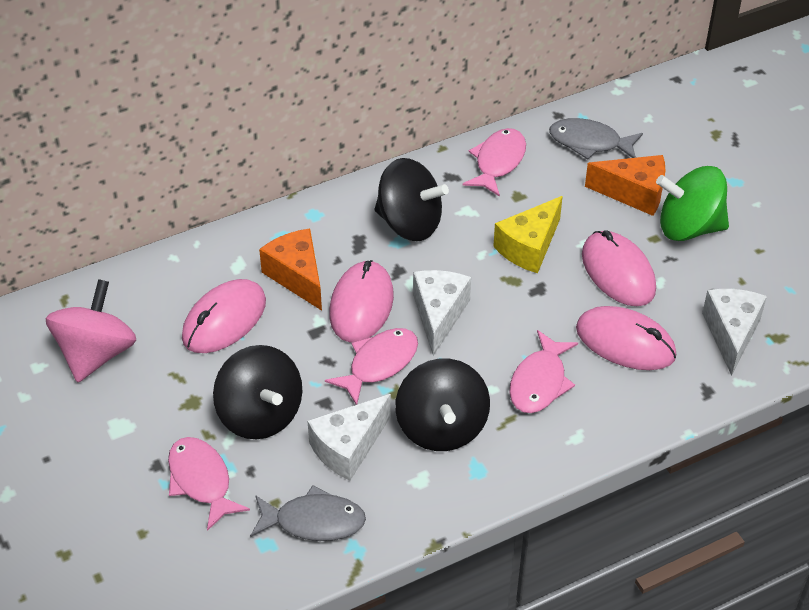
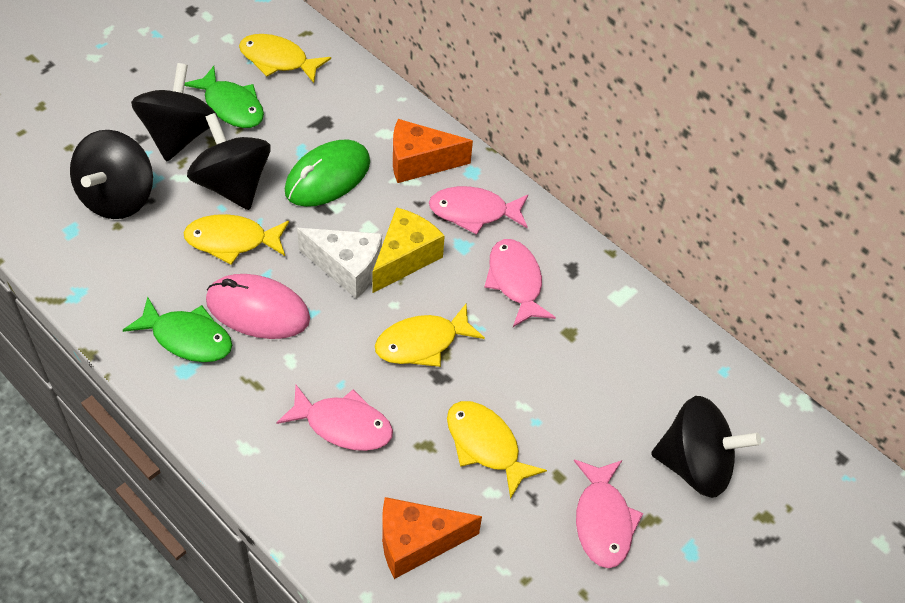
black spinning top: 3 -> 4
green fish: 0 -> 2
green mouse: 0 -> 1
green spinning top: 1 -> 0
grey fish: 2 -> 0
pink mouse: 4 -> 1
pink spinning top: 1 -> 0
white cheese: 3 -> 1
yellow fish: 0 -> 4

